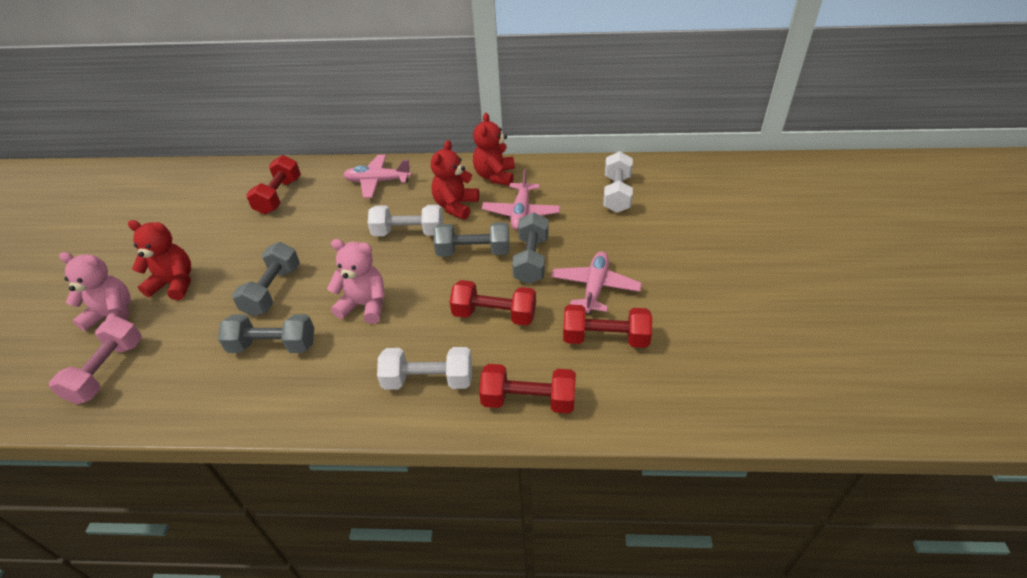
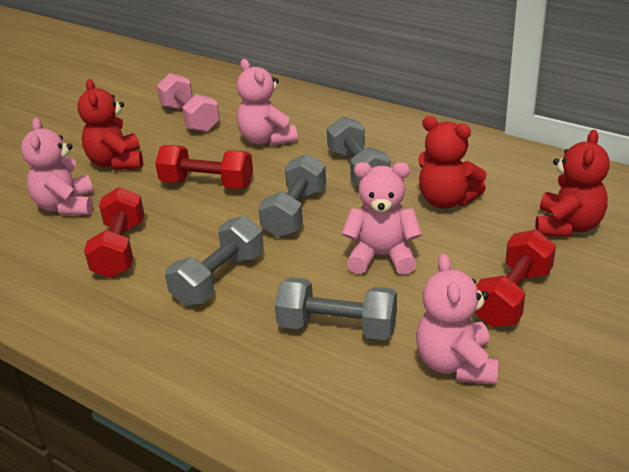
pink plane: 3 -> 0
pink teddy bear: 2 -> 4
red dumbbell: 4 -> 3
white dumbbell: 3 -> 0

